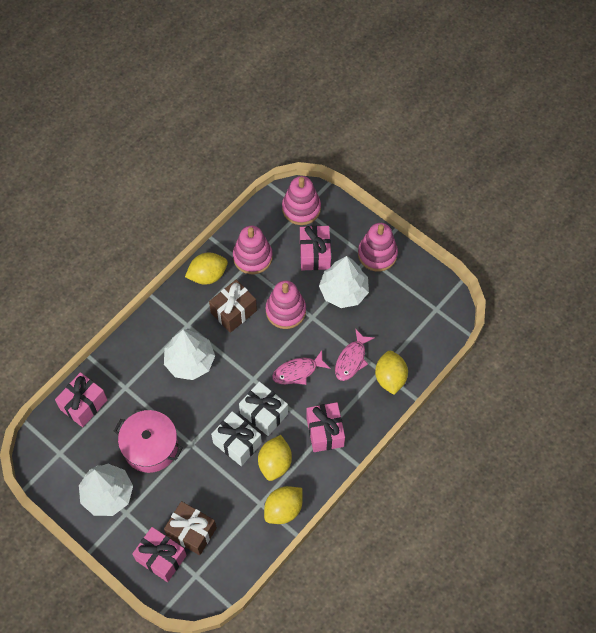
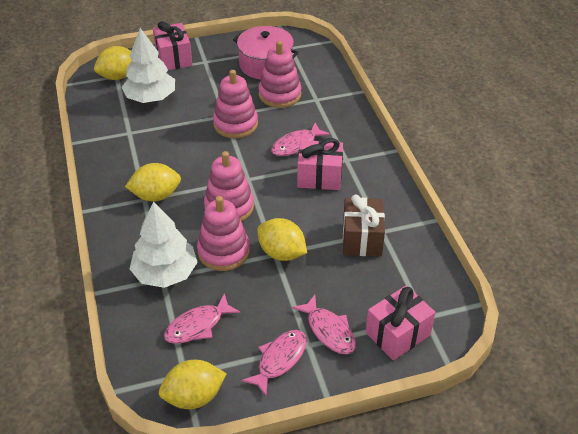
brown gift: 2 -> 1
pink fish: 2 -> 4
pink gift: 4 -> 3
white gift: 2 -> 0
white tree: 3 -> 2

